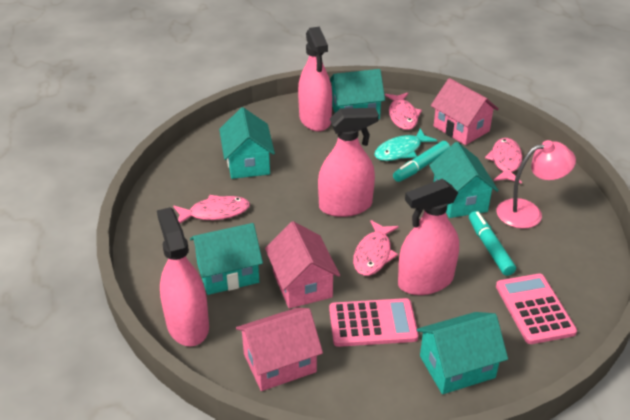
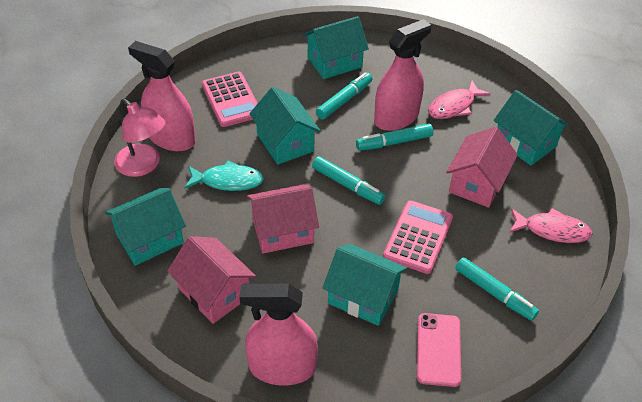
pink fish: 4 -> 2
pink phone: 0 -> 1
pink spray bottle: 4 -> 3
turquoise marker: 2 -> 4

